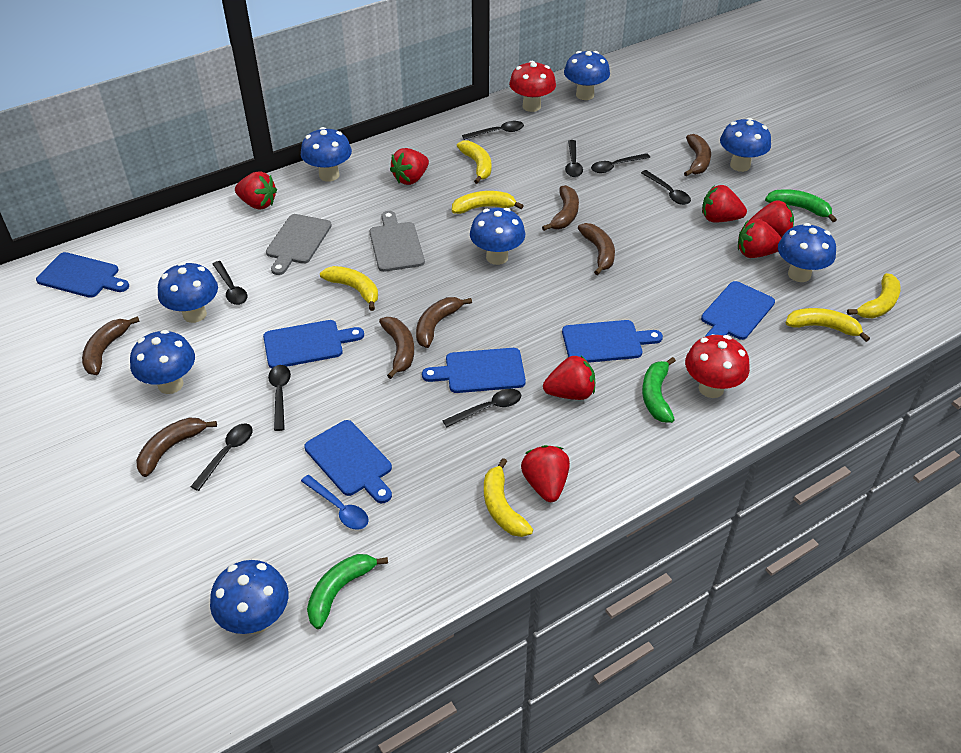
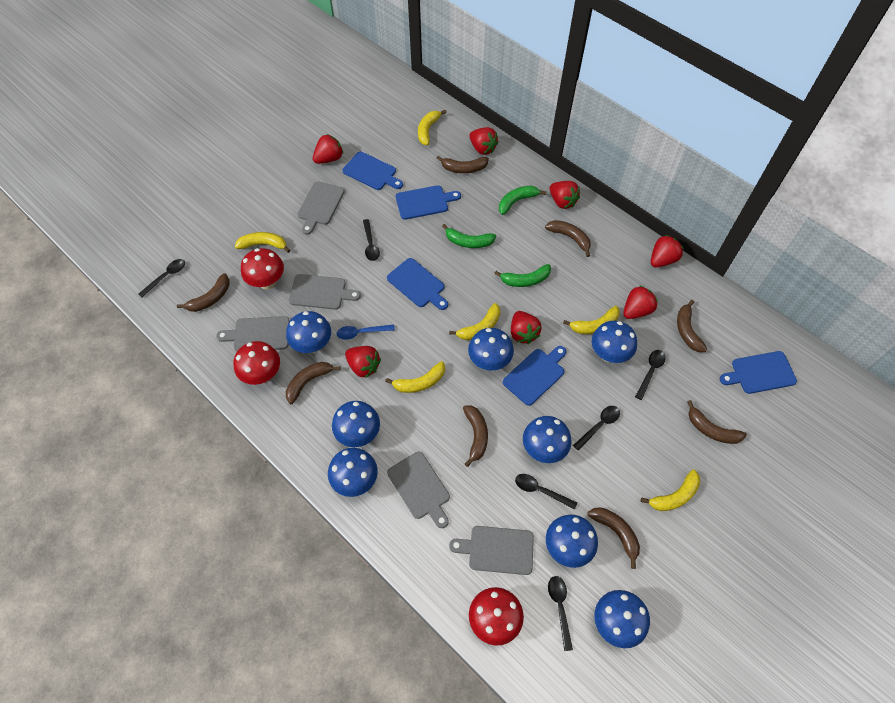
black spoon: 8 -> 6
blue cutting board: 6 -> 5
brown banana: 7 -> 8
grey cutting board: 2 -> 5
red mushroom: 2 -> 3

